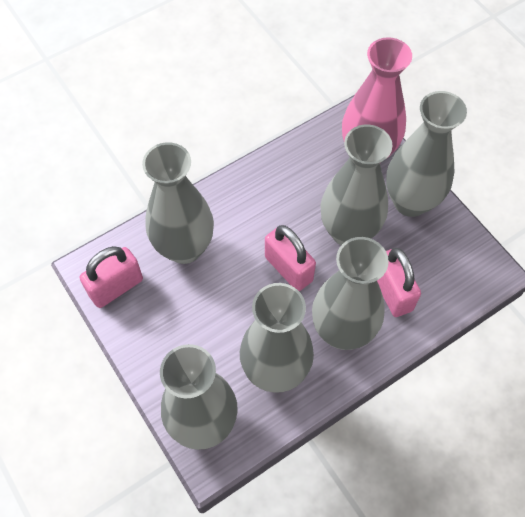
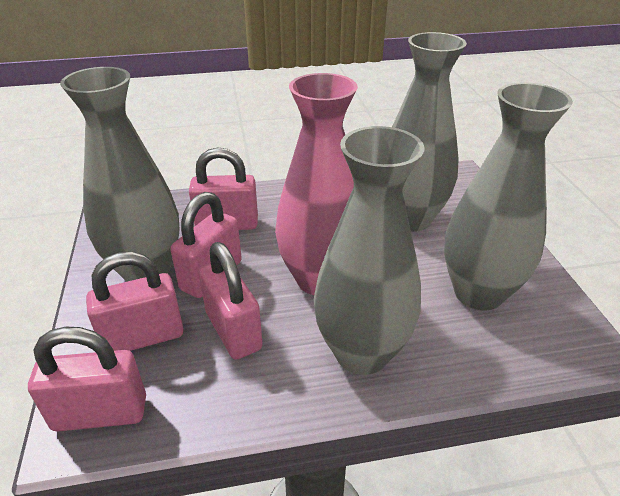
grey vase: 6 -> 4
pink padlock: 3 -> 5

